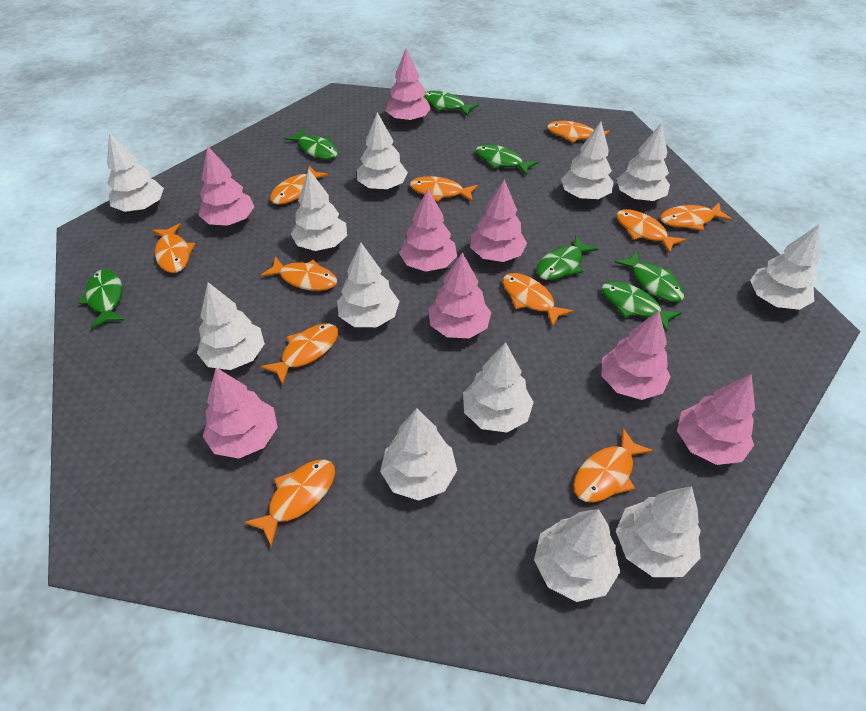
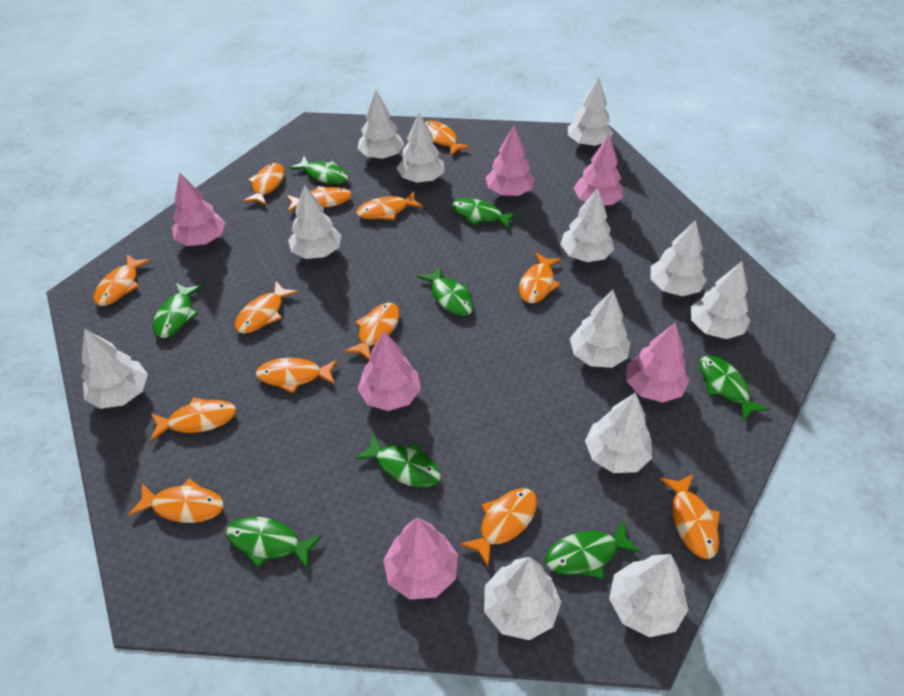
green fish: 7 -> 8
orange fish: 11 -> 13
pink tree: 8 -> 6

